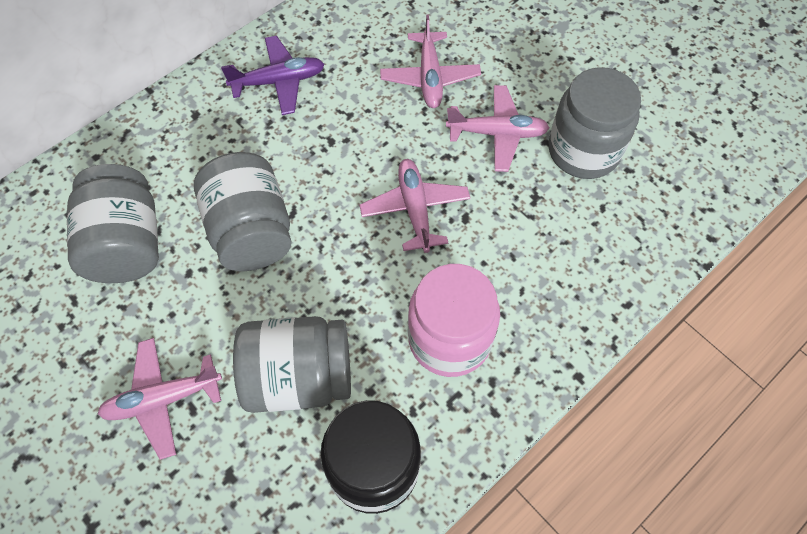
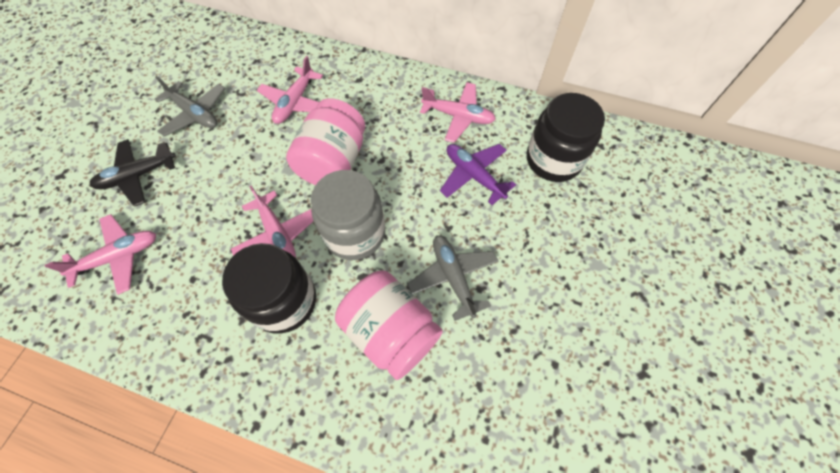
black jar: 1 -> 2
black plane: 0 -> 1
grey jar: 4 -> 1
grey plane: 0 -> 2
pink jar: 1 -> 2

